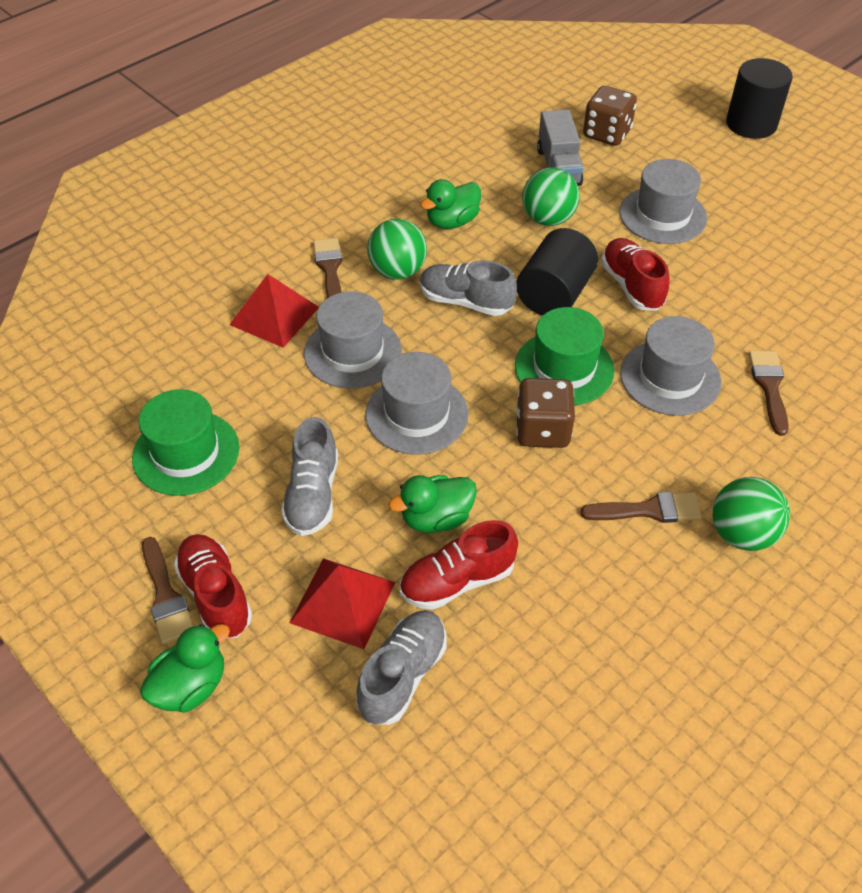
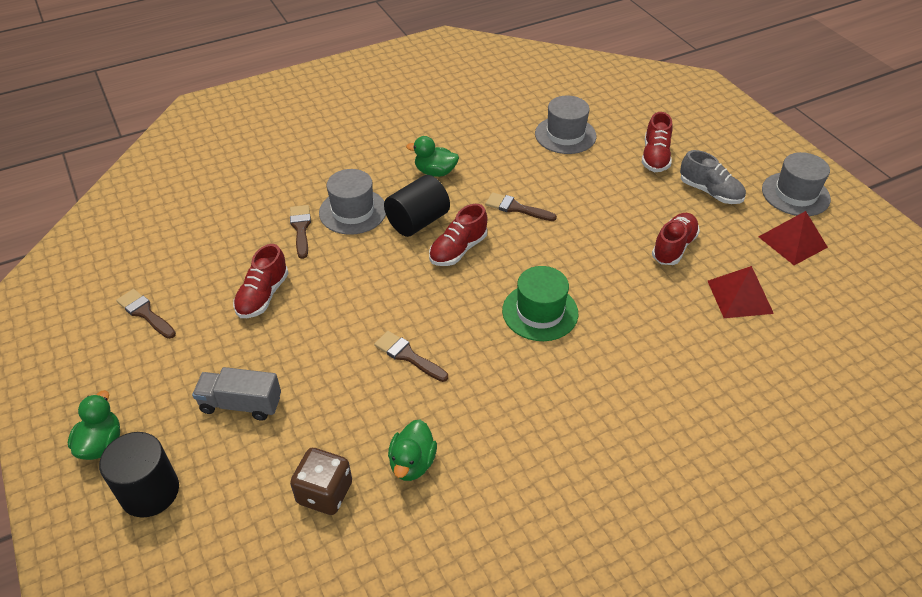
brown dice: 2 -> 1
green ball: 3 -> 0
green hat: 2 -> 1
grey hat: 4 -> 3
grey shoe: 3 -> 1
red shoe: 3 -> 4

